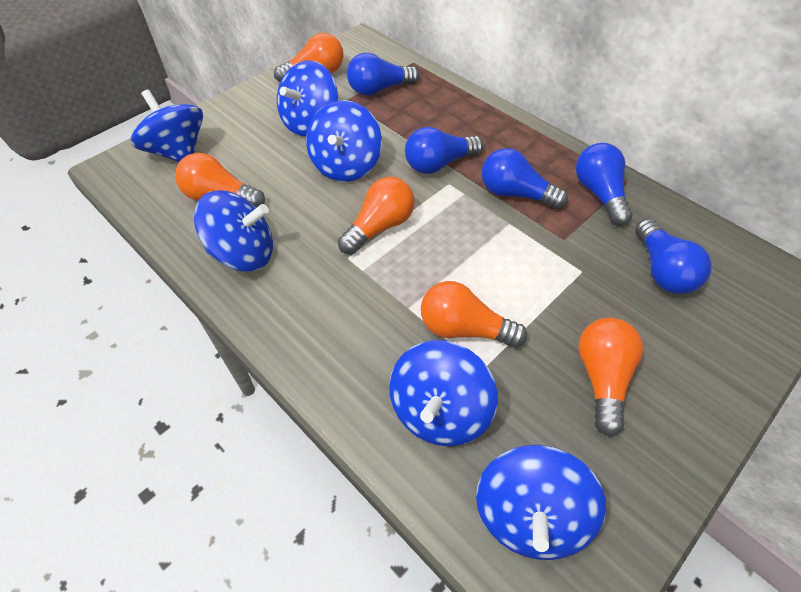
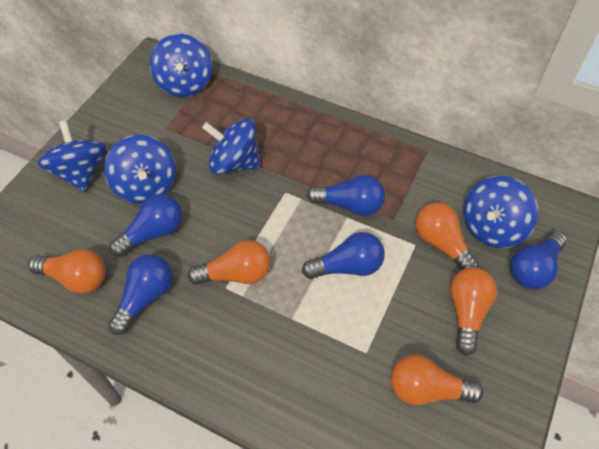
blue spinning top: 6 -> 5

